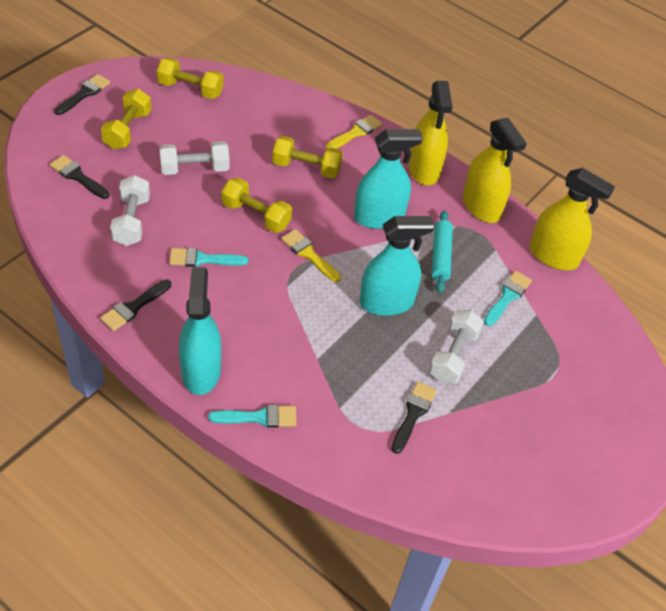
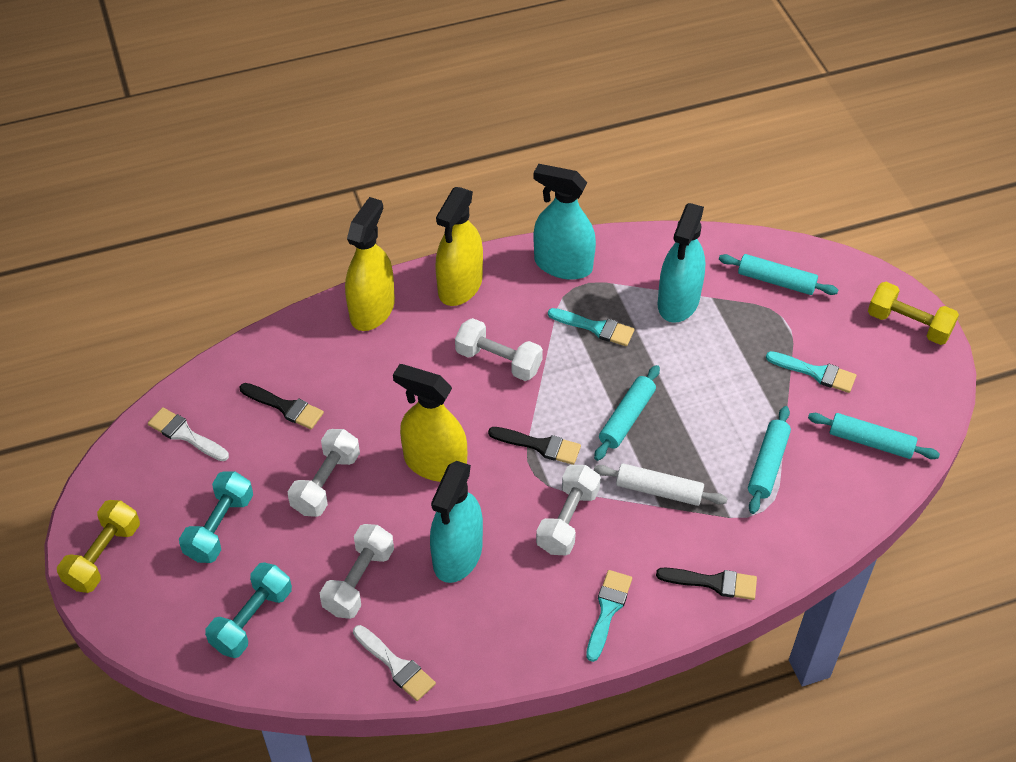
black brush: 4 -> 3
turquoise dumbbell: 0 -> 2
turquoise rolling pin: 1 -> 4
white brush: 0 -> 2
white dumbbell: 3 -> 4
white rolling pin: 0 -> 1
yellow brush: 2 -> 0
yellow dumbbell: 4 -> 2

